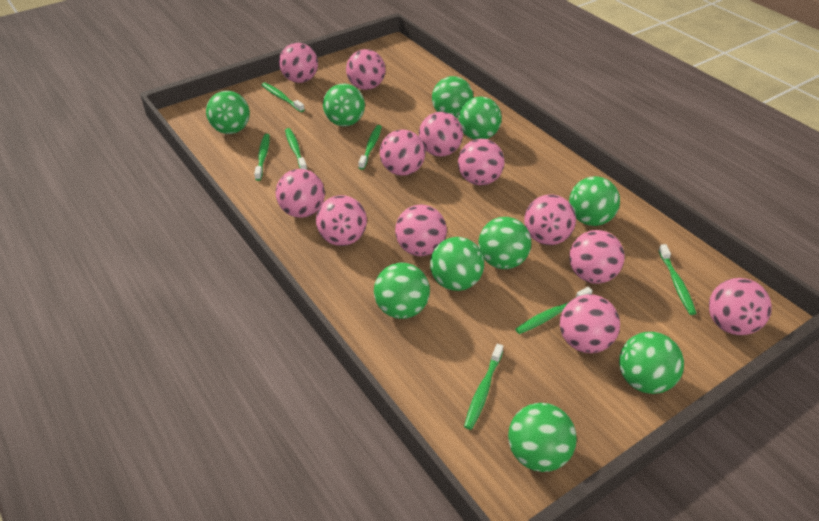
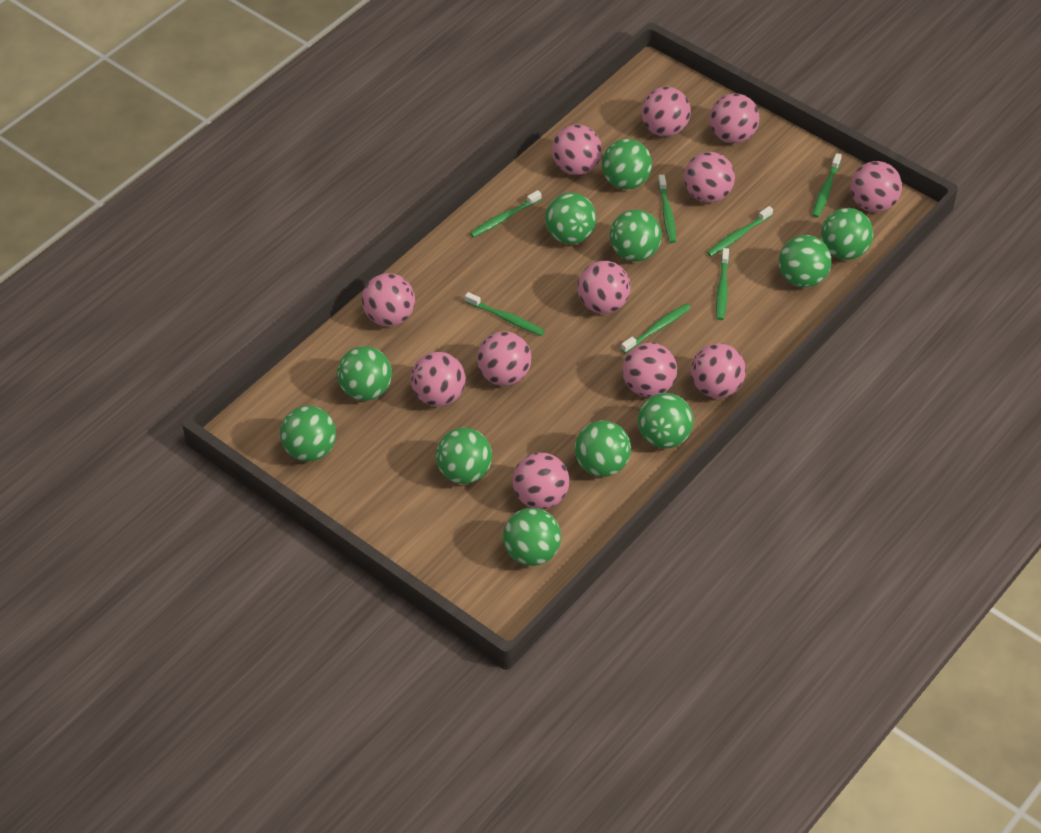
green ball: 10 -> 11

